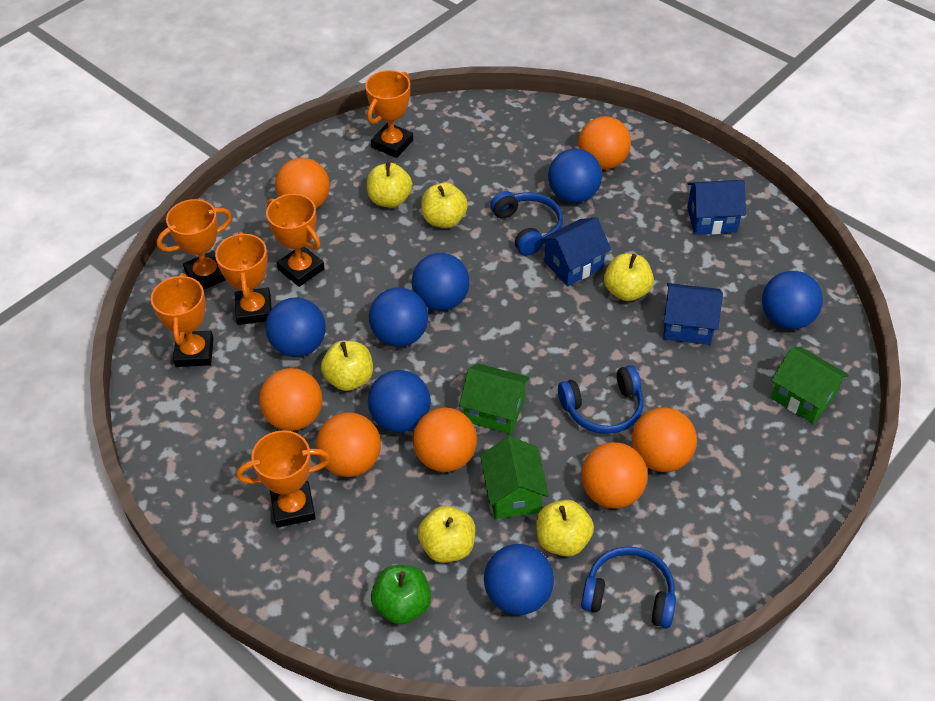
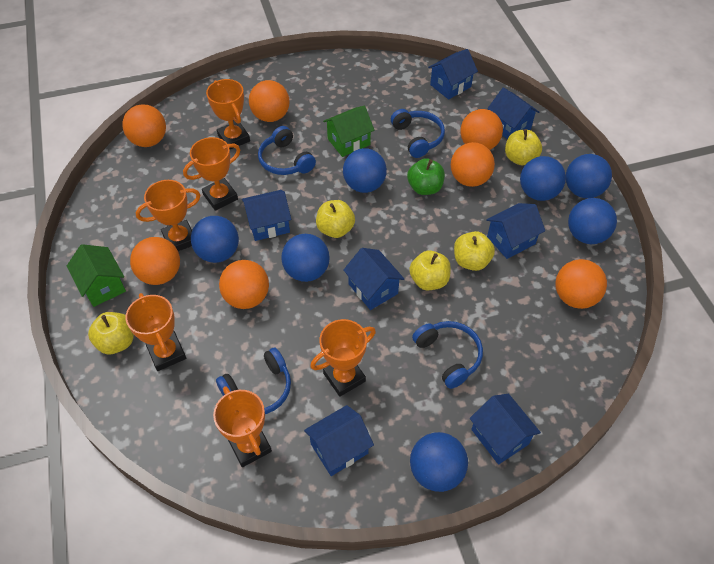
blue headphones: 3 -> 4
blue house: 3 -> 7
green house: 3 -> 2
yellow apple: 6 -> 5

